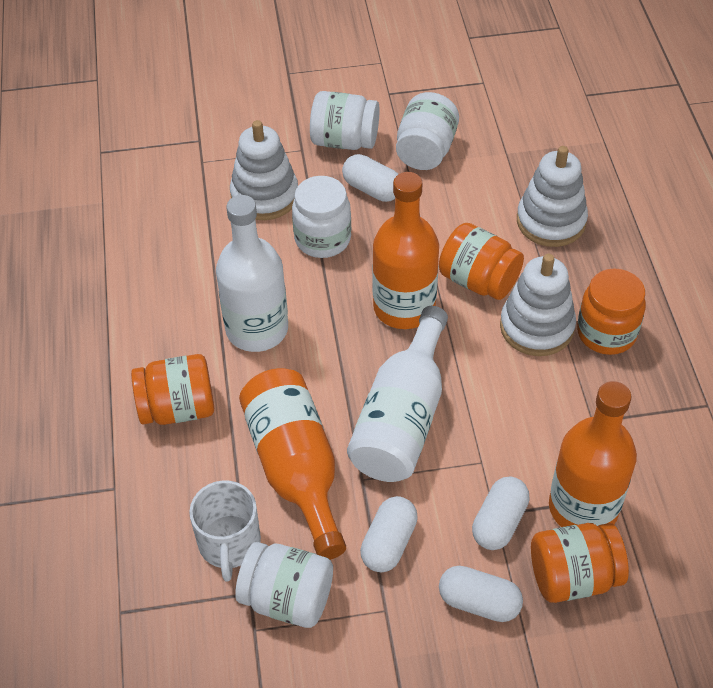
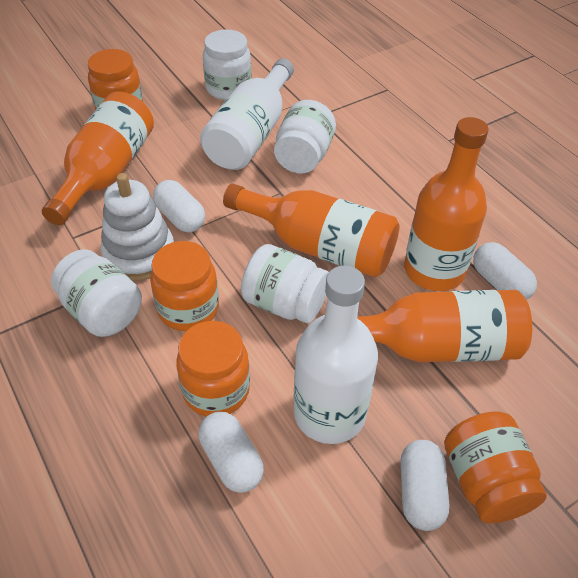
orange bottle: 3 -> 4
white mug: 1 -> 0
white stacking toy: 3 -> 1

